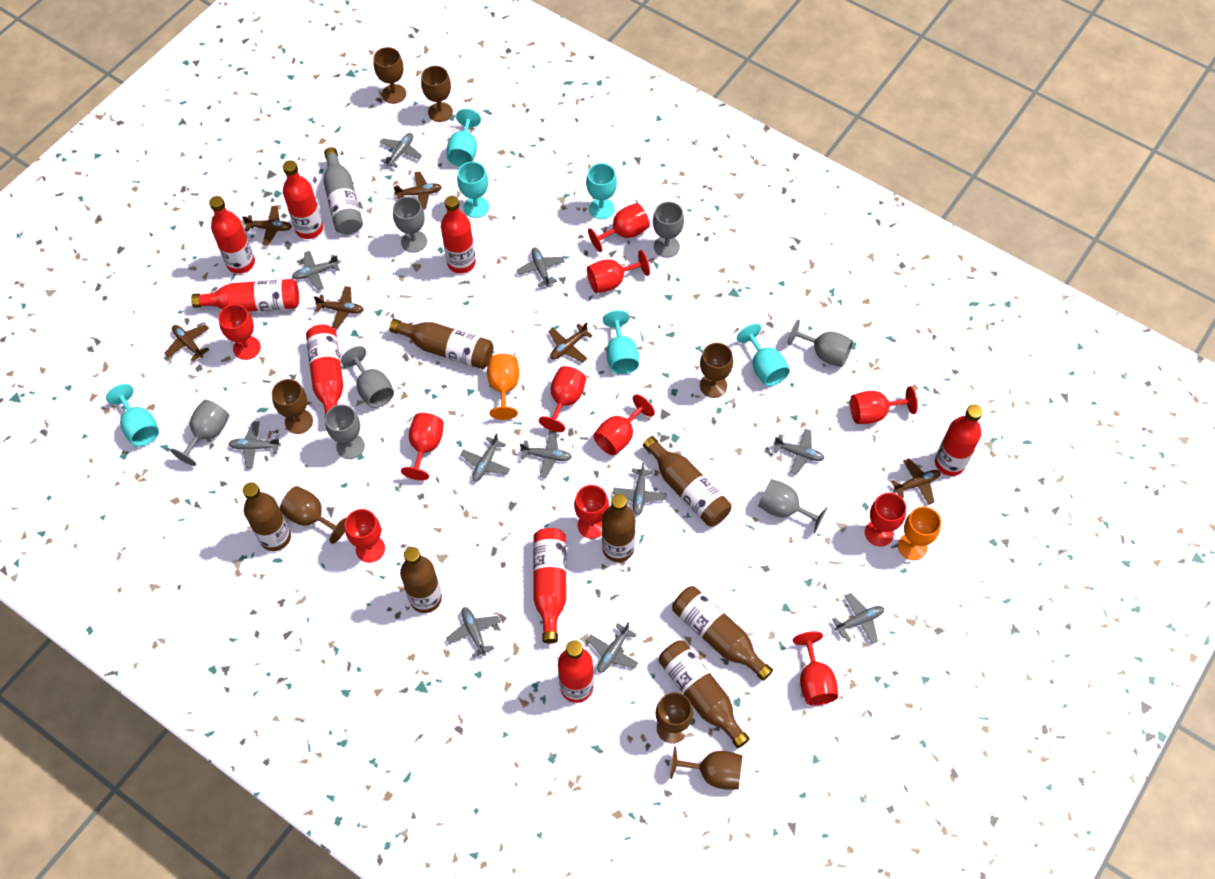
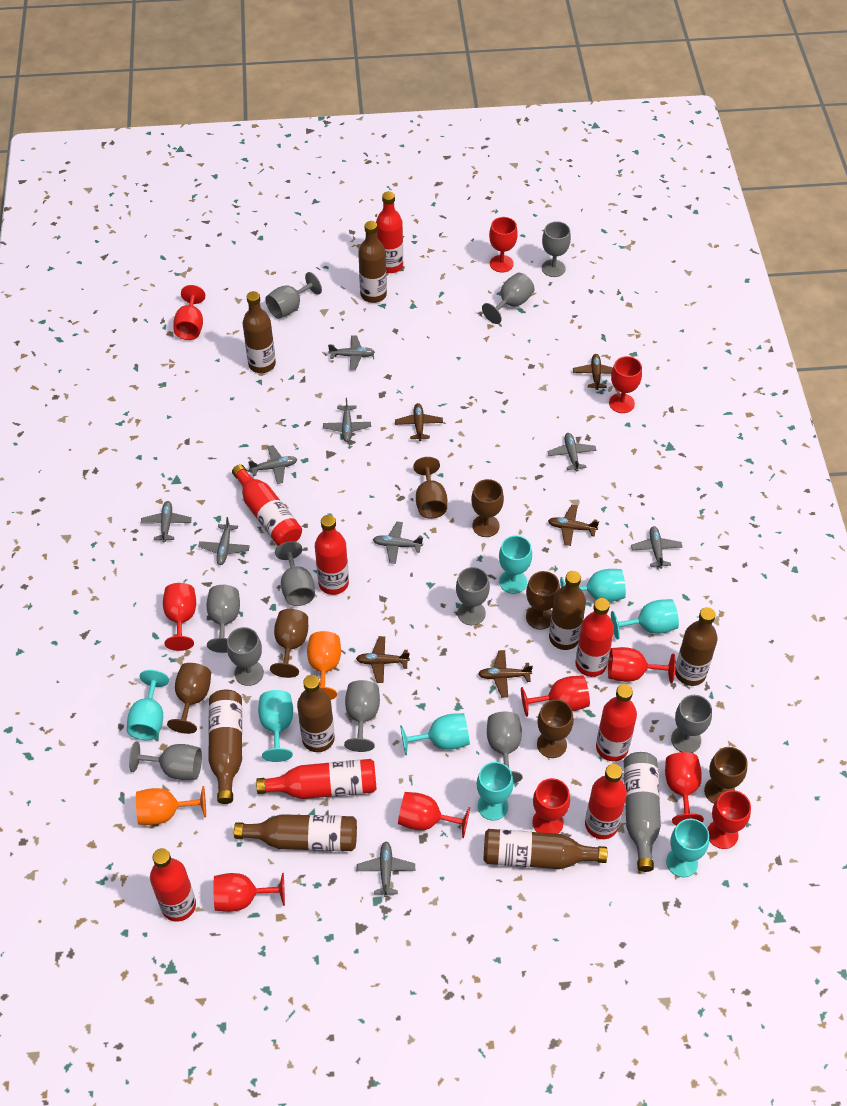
brown bottle: 7 -> 8
brown plane: 6 -> 5
grey goblet: 7 -> 11
grey plane: 11 -> 9
turquoise goblet: 6 -> 8

